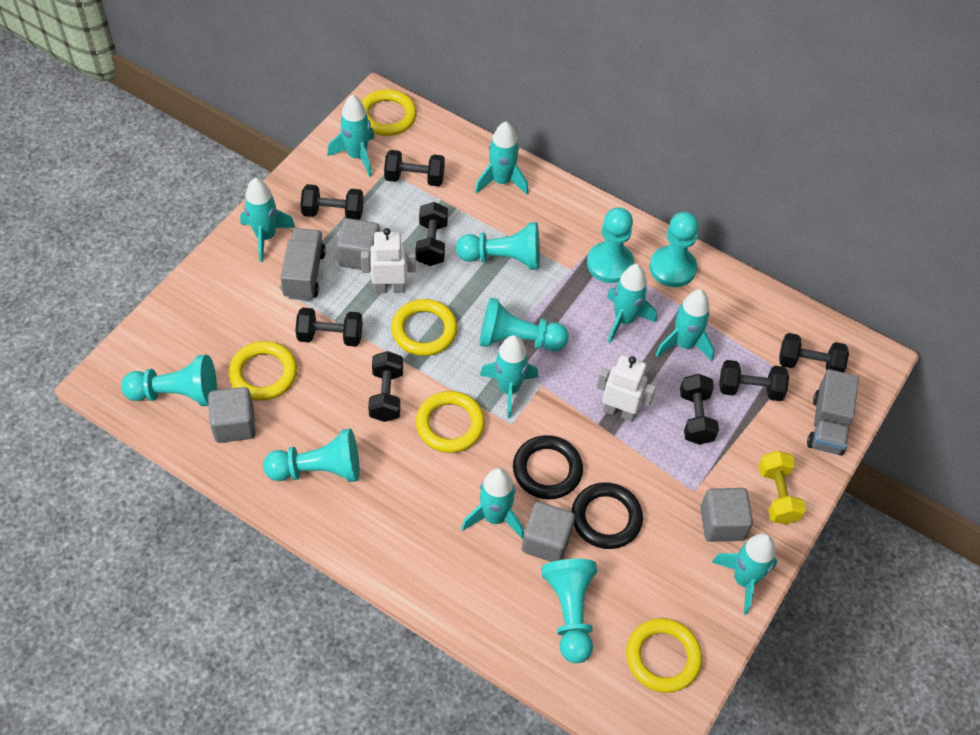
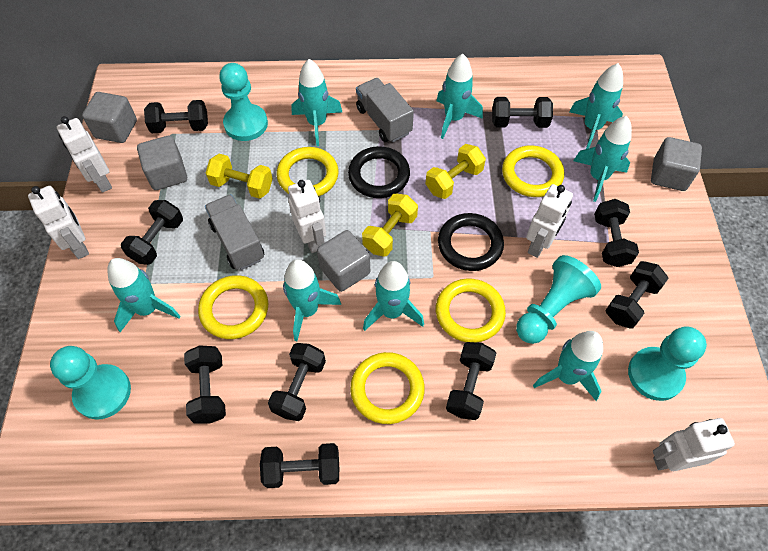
black dumbbell: 8 -> 9
turquoise pawn: 7 -> 4
white robot: 2 -> 5
yellow dumbbell: 1 -> 3

